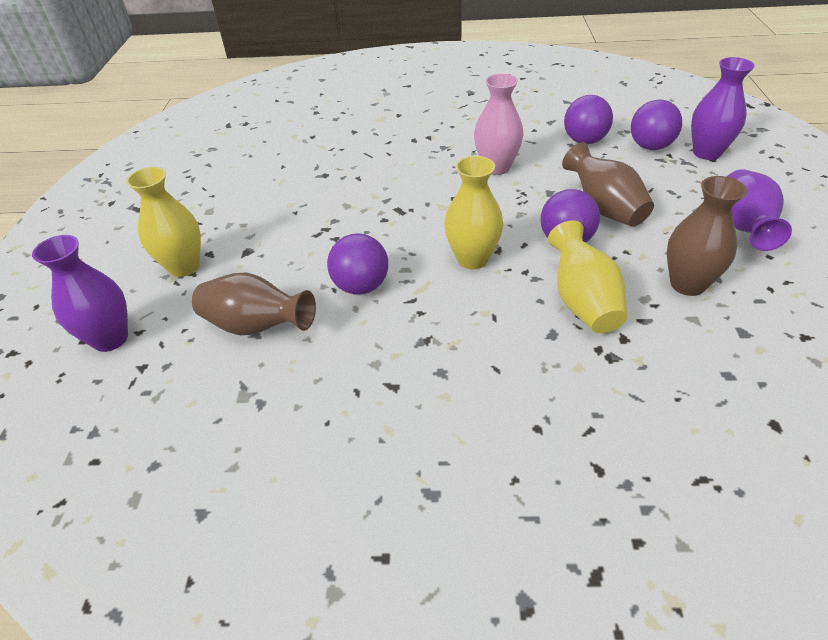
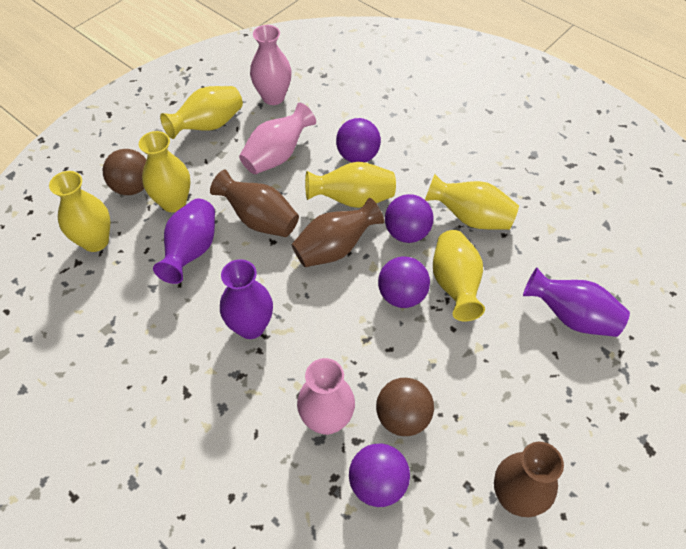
brown ball: 0 -> 2
pink vase: 1 -> 3
yellow vase: 3 -> 6

